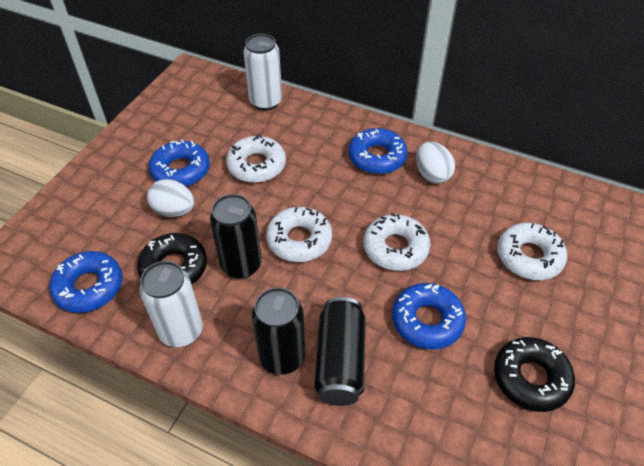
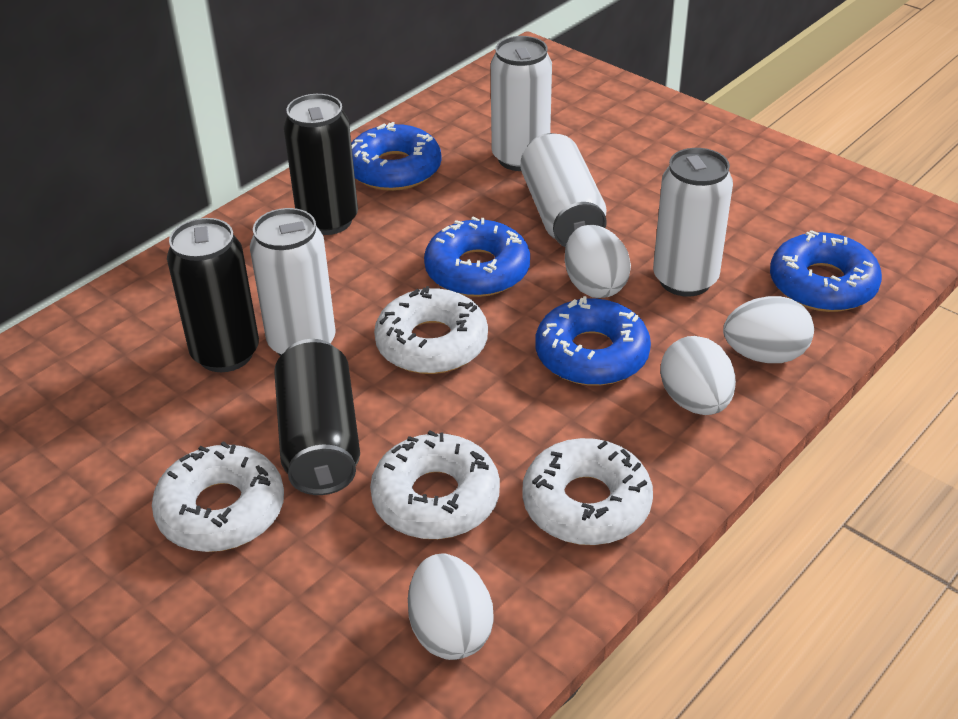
black donut: 2 -> 0
white can: 2 -> 4
white egg: 2 -> 4

